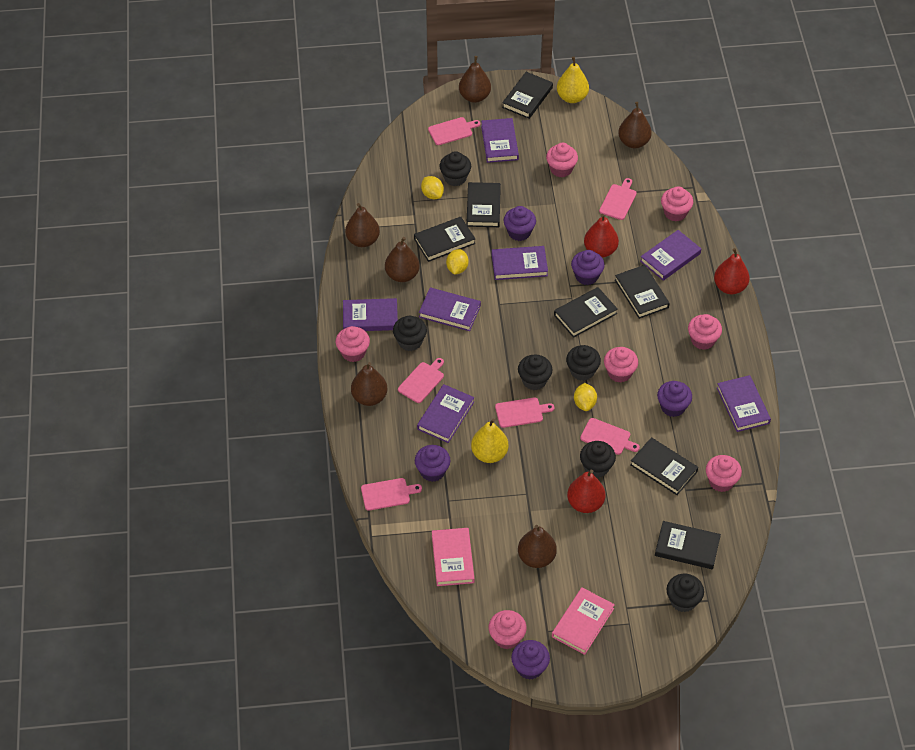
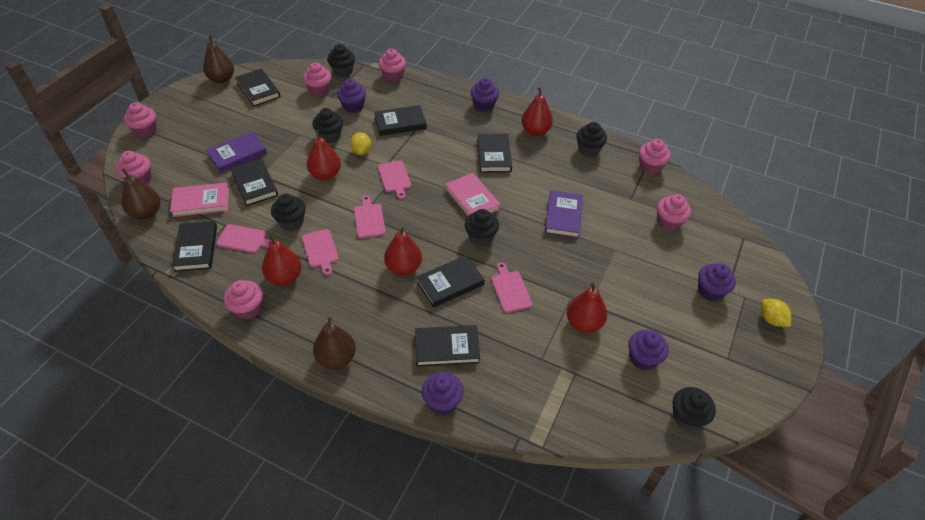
brown pear: 6 -> 3
pink cutting board: 6 -> 5
purple book: 7 -> 2
red pear: 3 -> 5
yellow lemon: 3 -> 2
yellow pear: 2 -> 0

